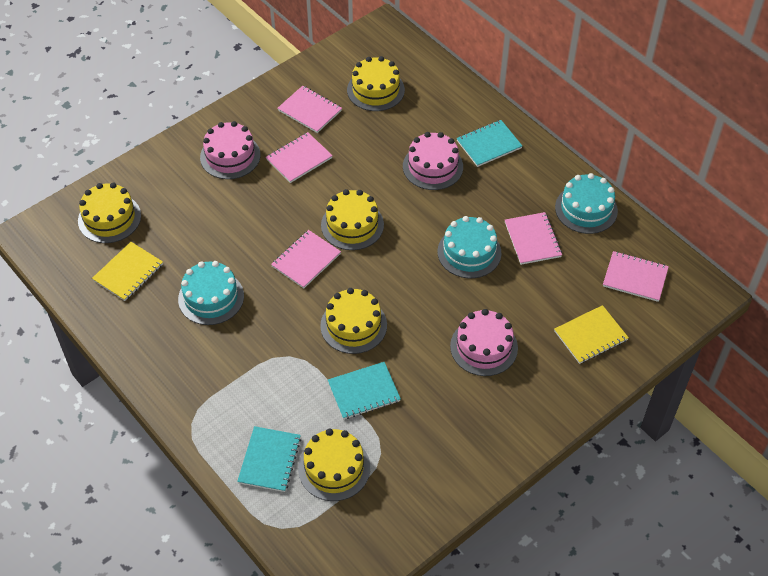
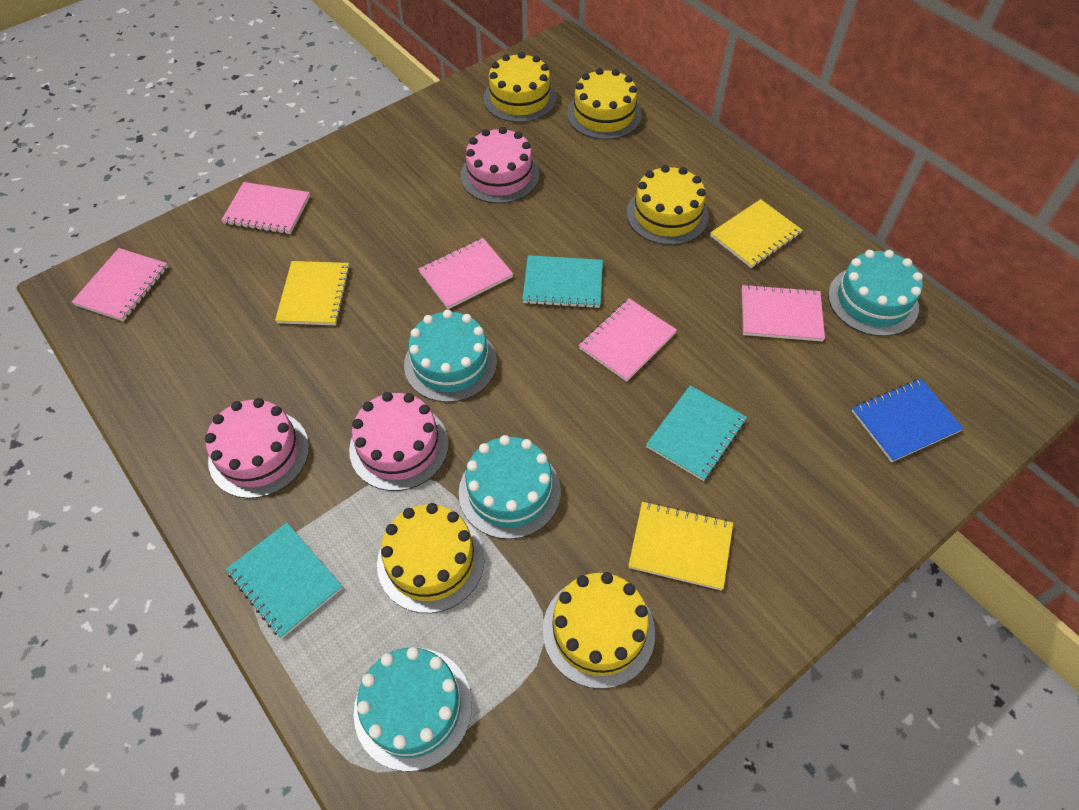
blue notebook: 0 -> 1
turquoise cake: 3 -> 4
yellow notebook: 2 -> 3

